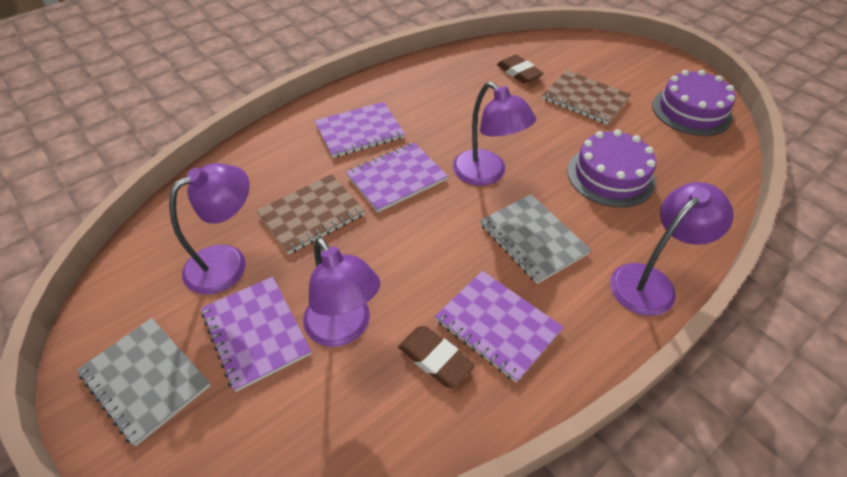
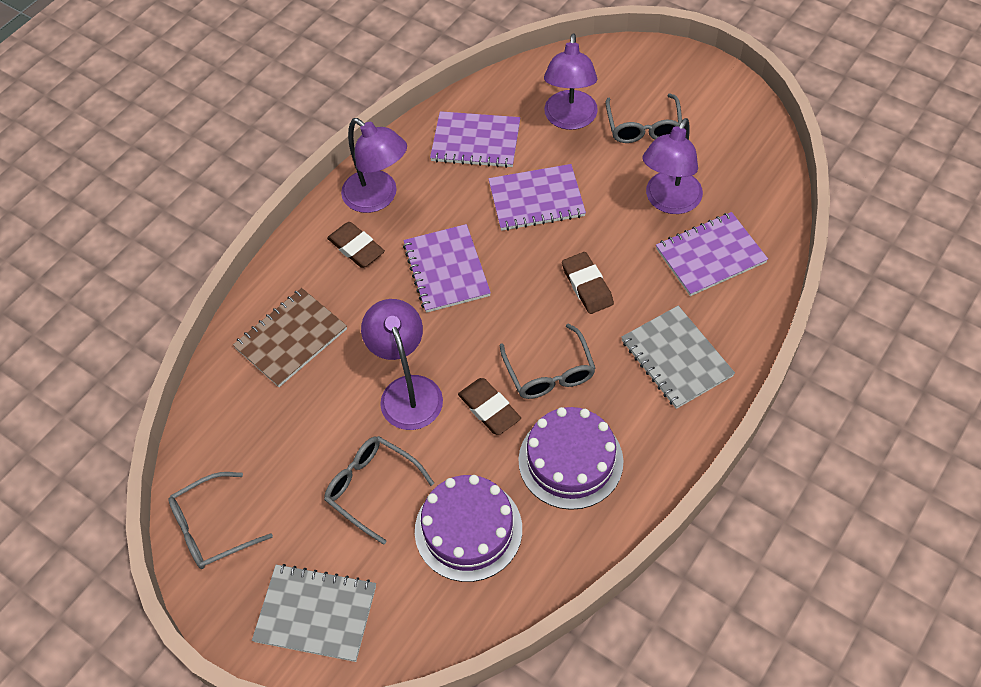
brown eraser: 2 -> 3
brown notebook: 2 -> 1
grey glasses: 0 -> 4

